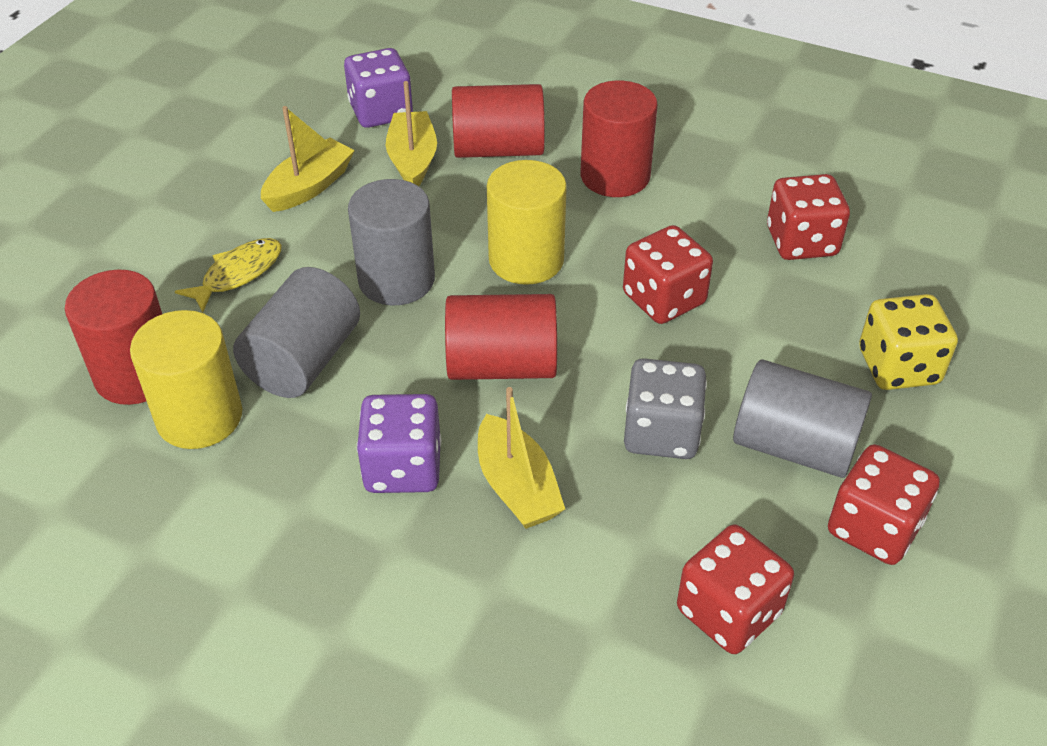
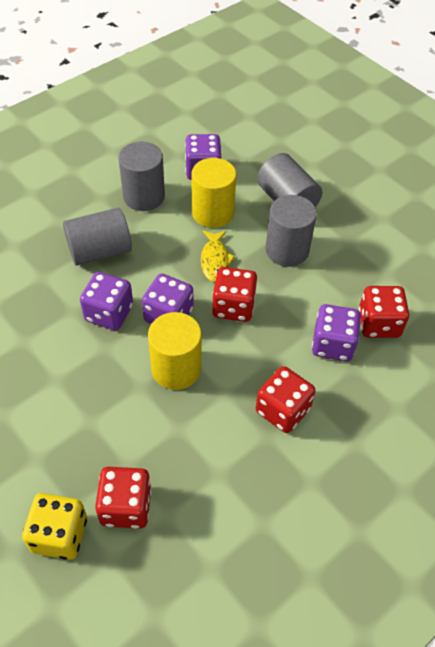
grey cylinder: 3 -> 4
grey dice: 1 -> 0
purple dice: 2 -> 4
red cylinder: 4 -> 0
yellow boat: 3 -> 0

